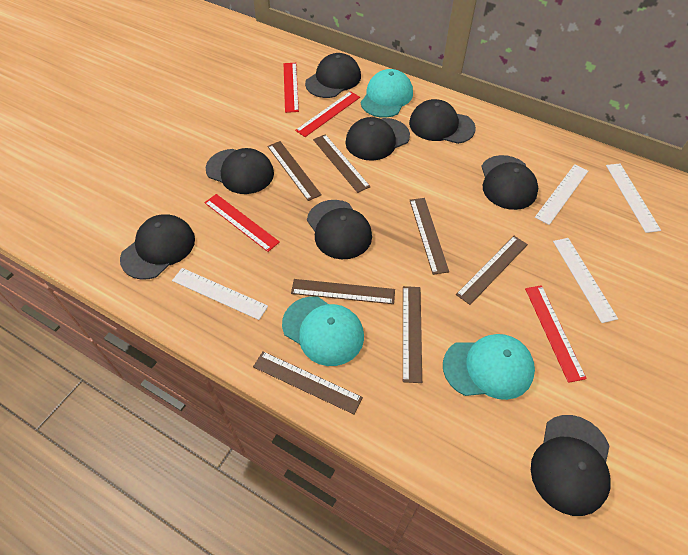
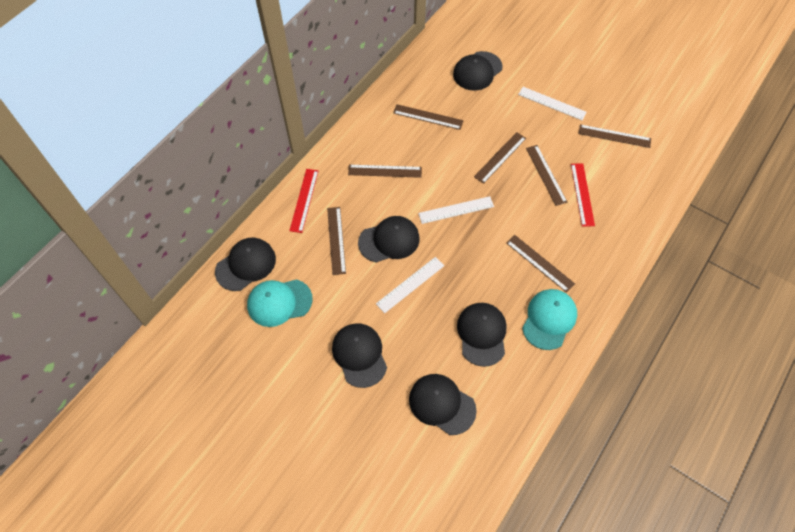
black cap: 8 -> 6
red ruler: 4 -> 2
turquoise cap: 3 -> 2
white ruler: 4 -> 3

